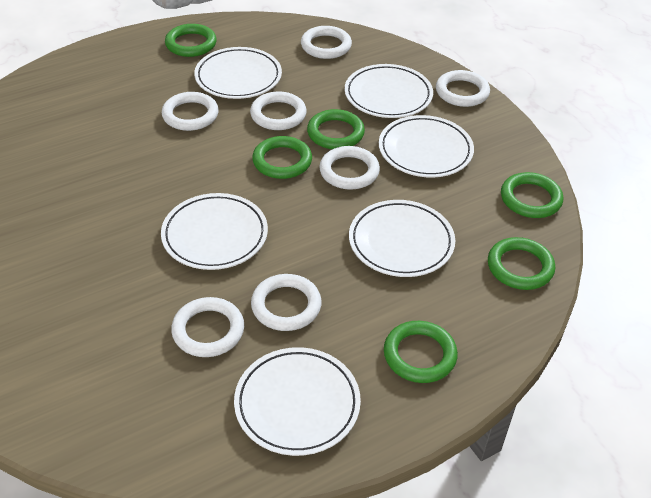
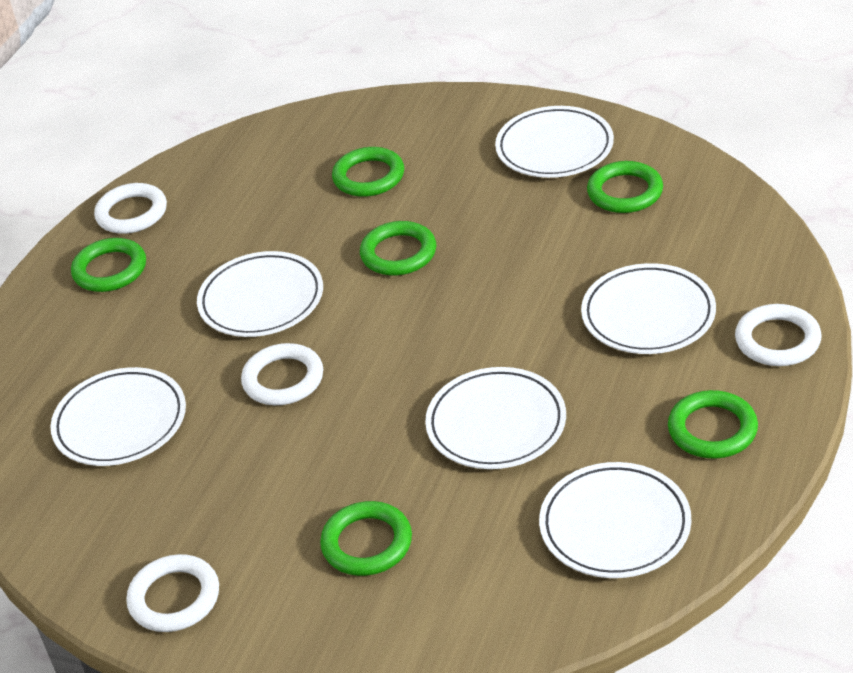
white ring: 7 -> 4

